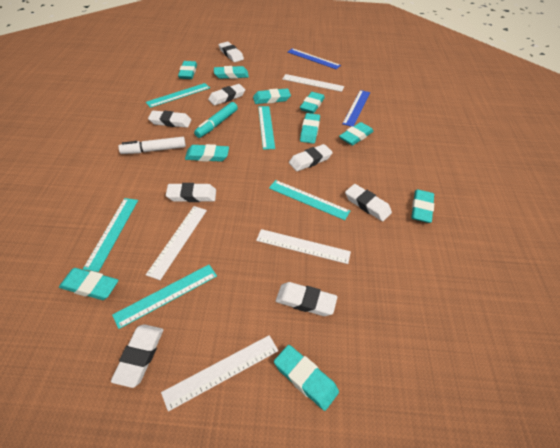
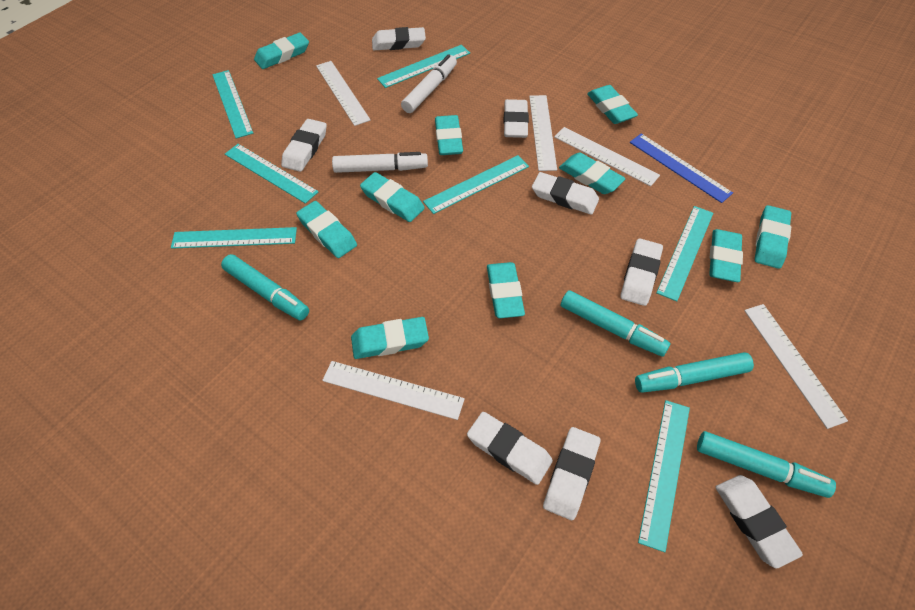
blue ruler: 2 -> 1
turquoise marker: 1 -> 4
turquoise ruler: 5 -> 7
white marker: 1 -> 2
white ruler: 4 -> 5

